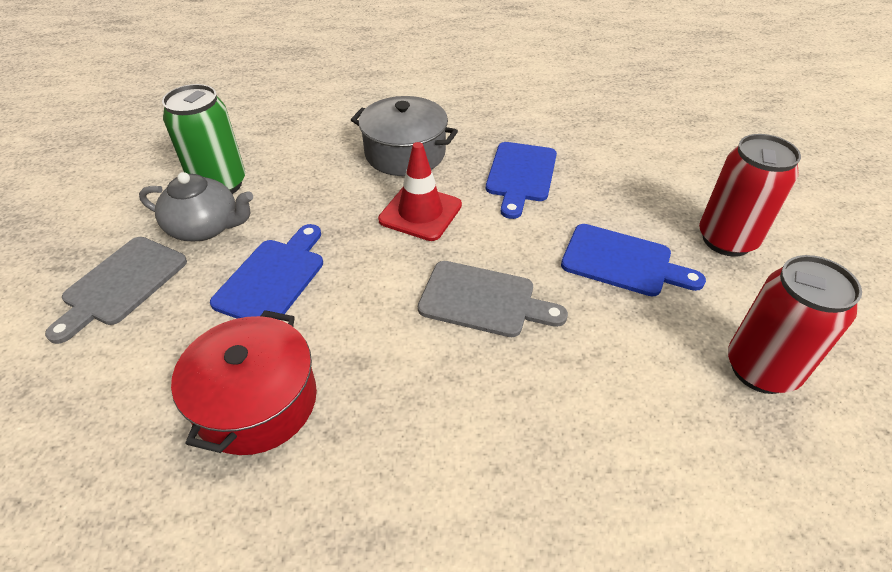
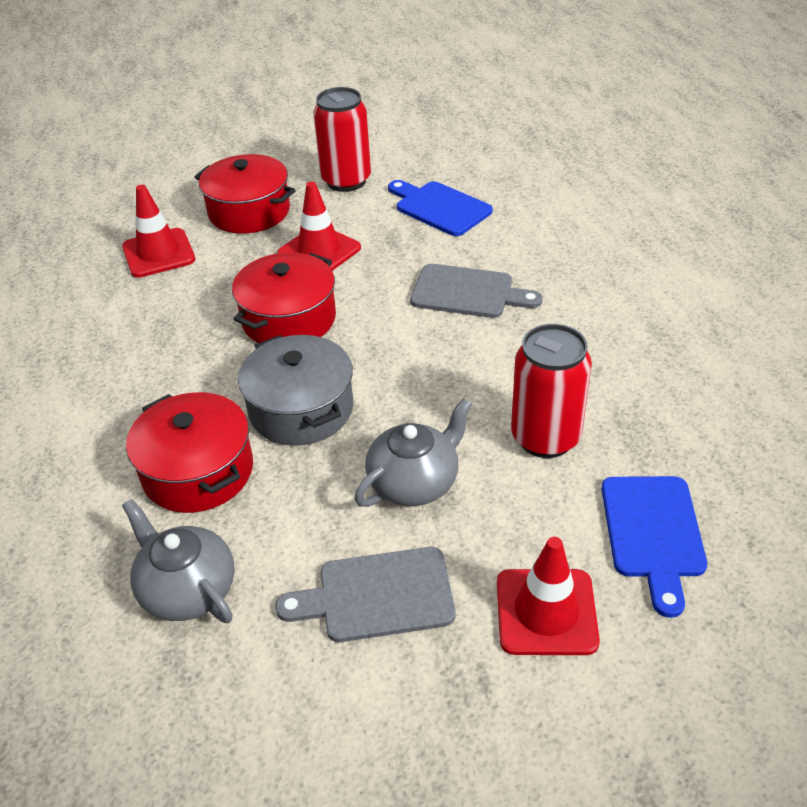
blue cutting board: 3 -> 2
green can: 1 -> 0
grey teapot: 1 -> 2
red pot: 1 -> 3
red traffic cone: 1 -> 3

